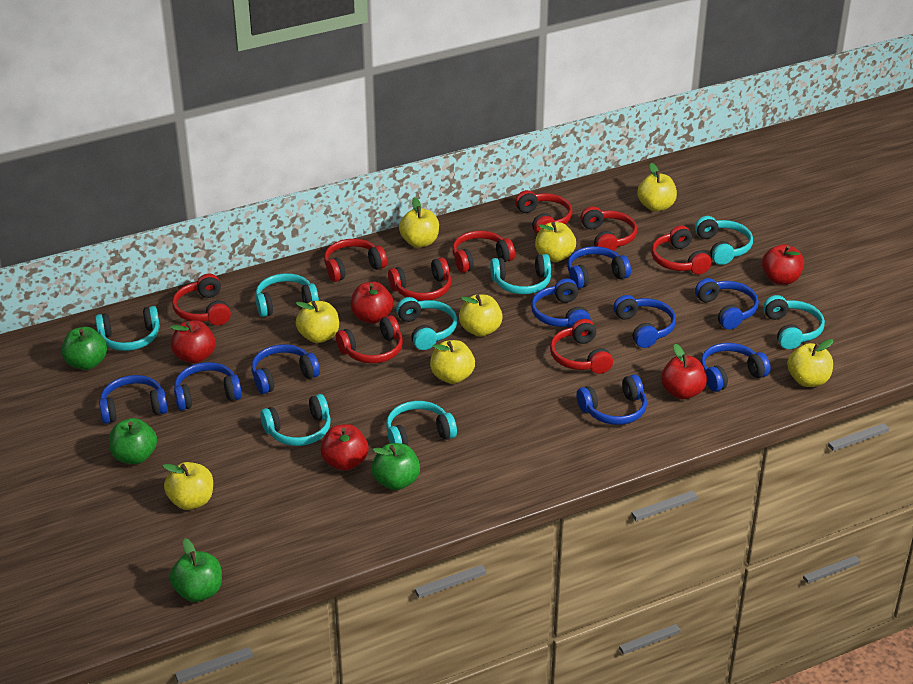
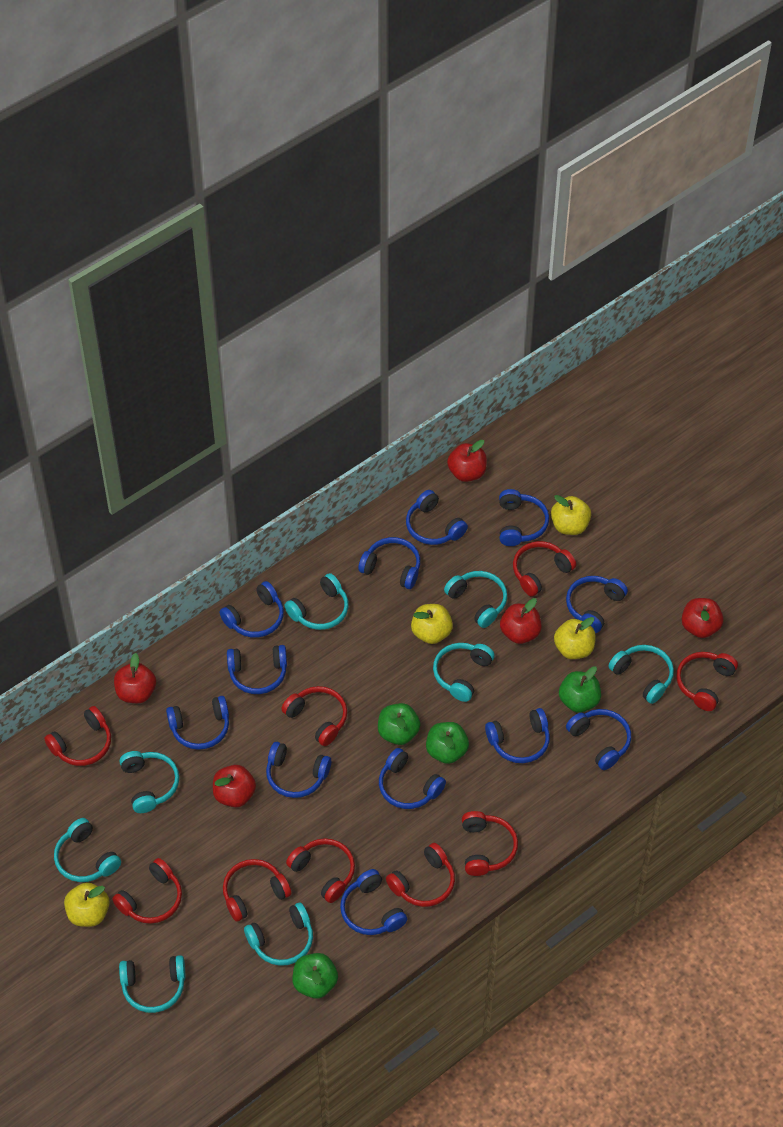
blue headphones: 9 -> 12
yellow apple: 8 -> 4

